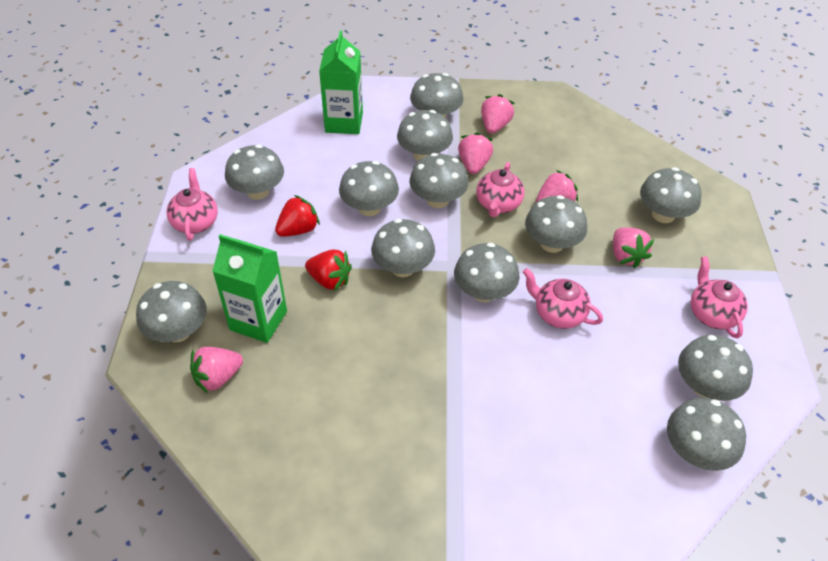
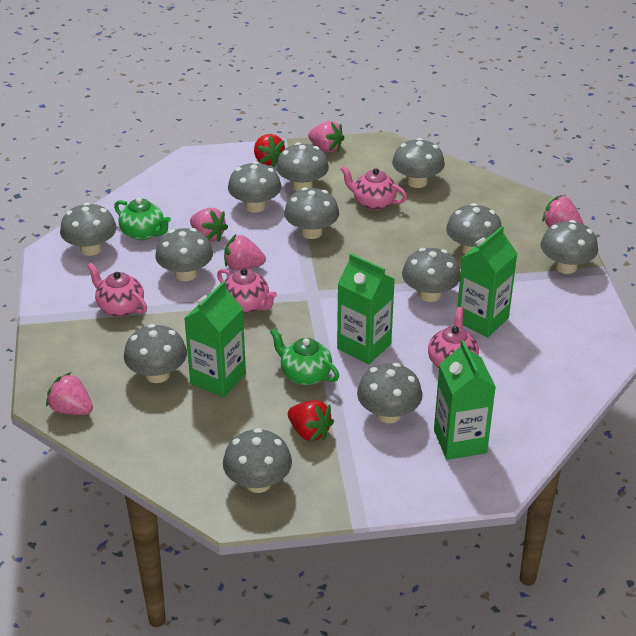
green carton: 2 -> 4
green teapot: 0 -> 2

